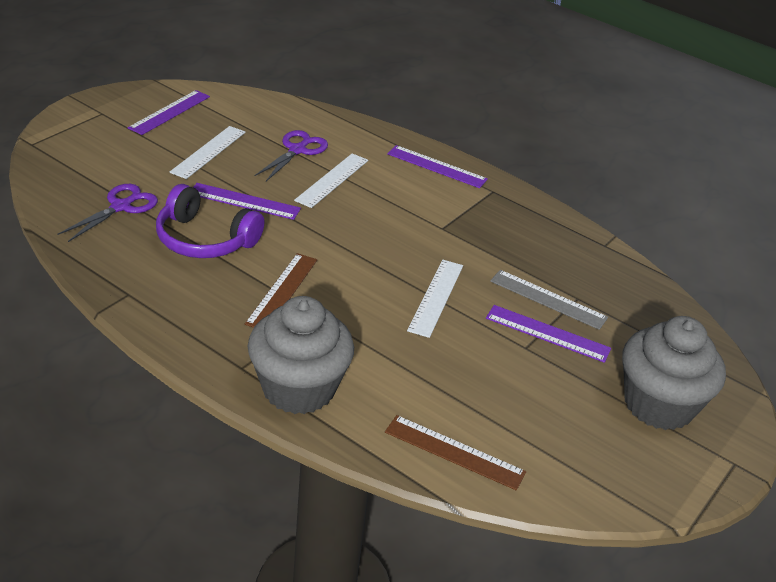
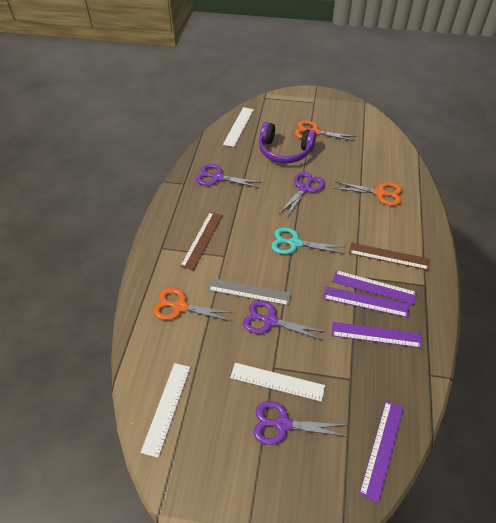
grey cupcake: 2 -> 0
orange scissors: 0 -> 3
purple scissors: 2 -> 4
turquoise scissors: 0 -> 1

